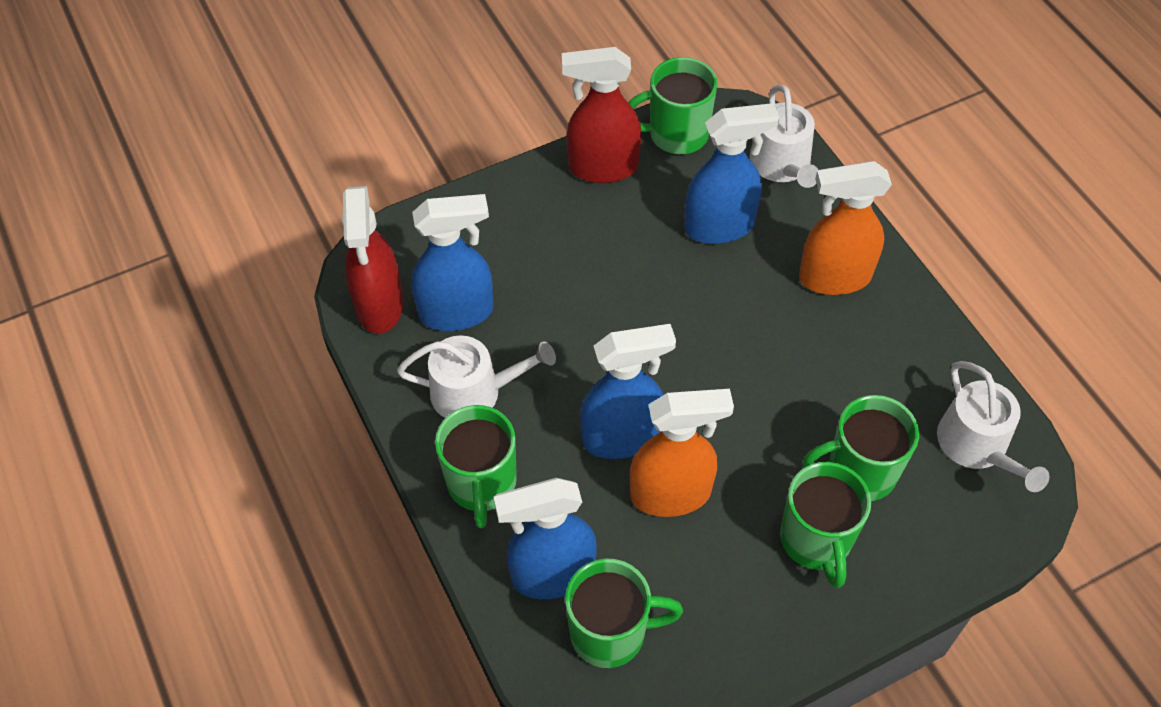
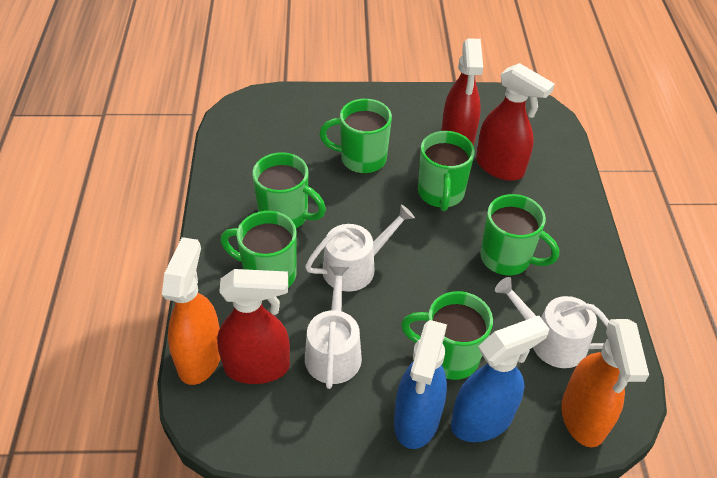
blue spray bottle: 4 -> 2
green mug: 5 -> 6
red spray bottle: 2 -> 3

